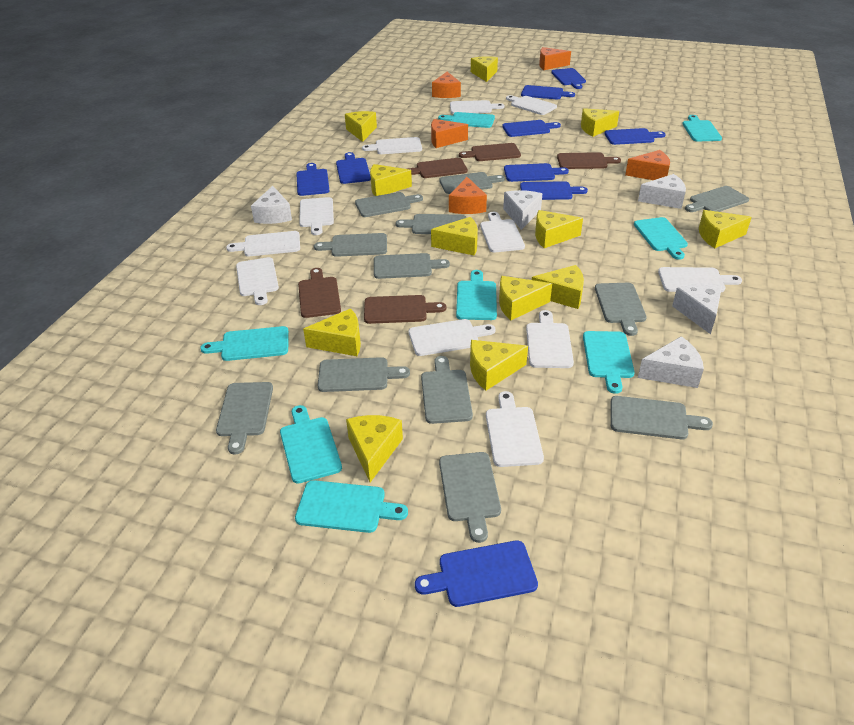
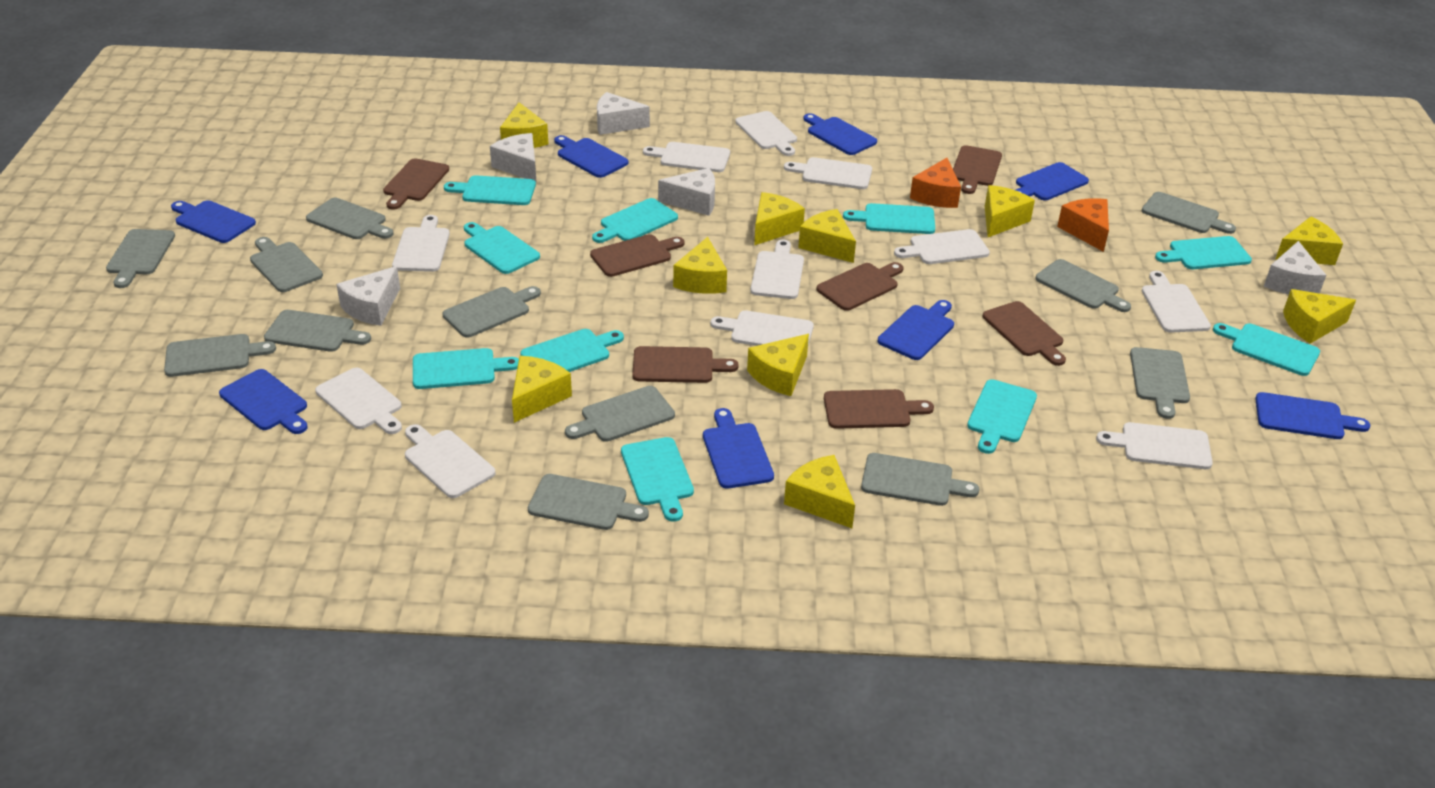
blue cutting board: 9 -> 8
brown cutting board: 5 -> 7
orange cheese: 5 -> 2
turquoise cutting board: 8 -> 10
yellow cheese: 12 -> 10

